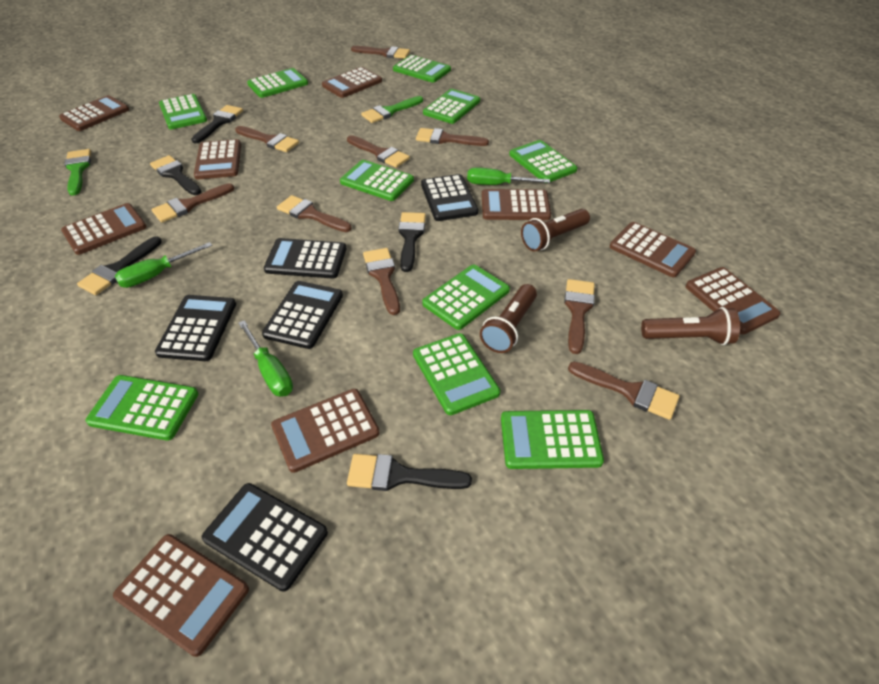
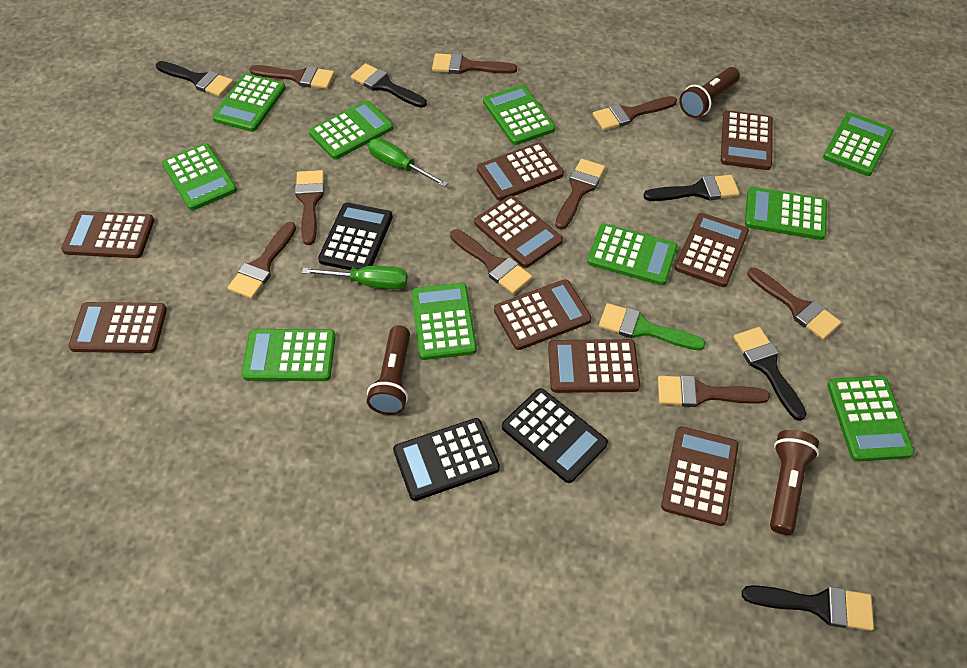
black calculator: 5 -> 3
green brush: 2 -> 1
green screwdriver: 3 -> 2

